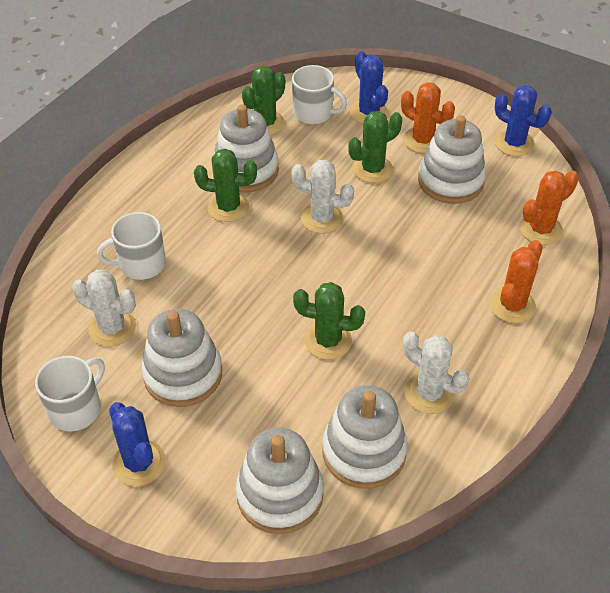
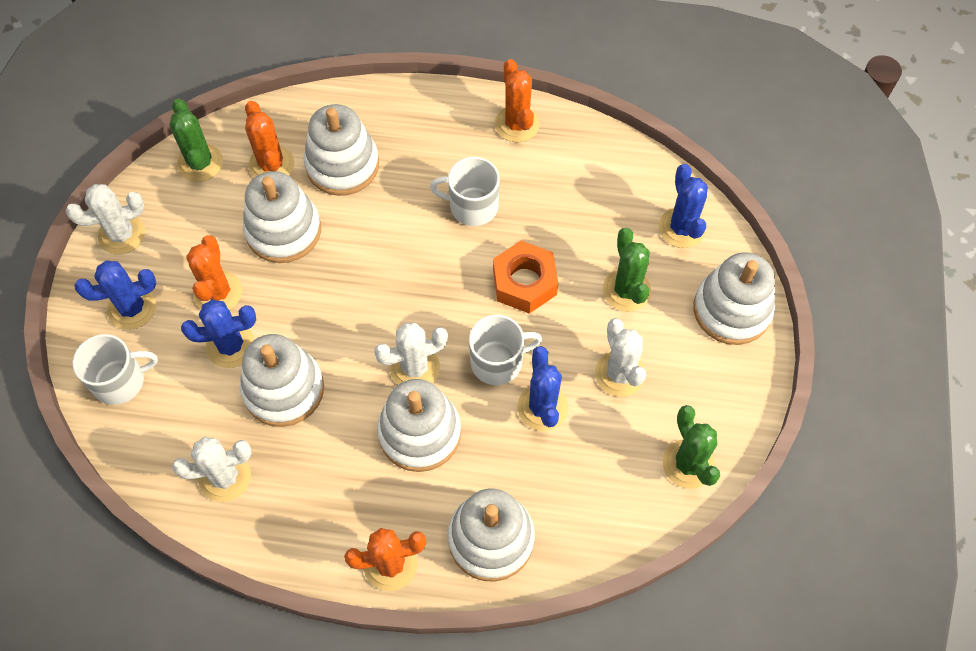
blue cactus: 3 -> 4
green cactus: 4 -> 3
orange cactus: 3 -> 4
orange nut: 0 -> 1
white cactus: 3 -> 4
white stacking toy: 5 -> 6

